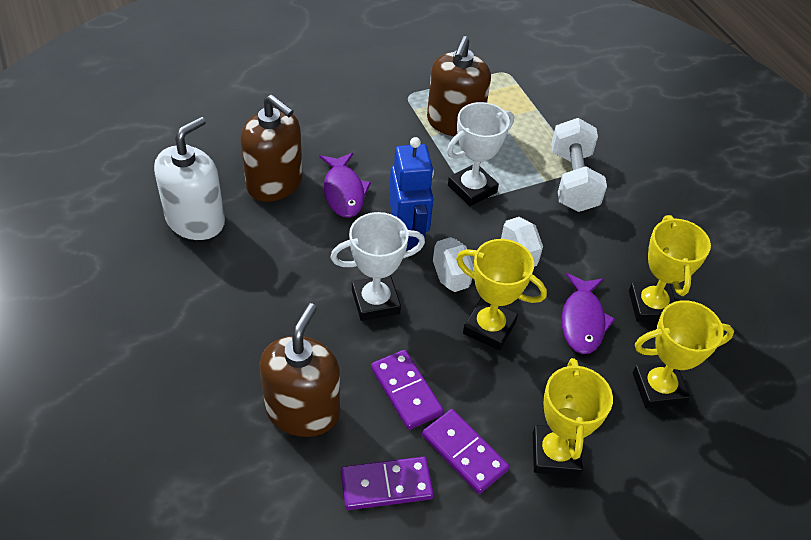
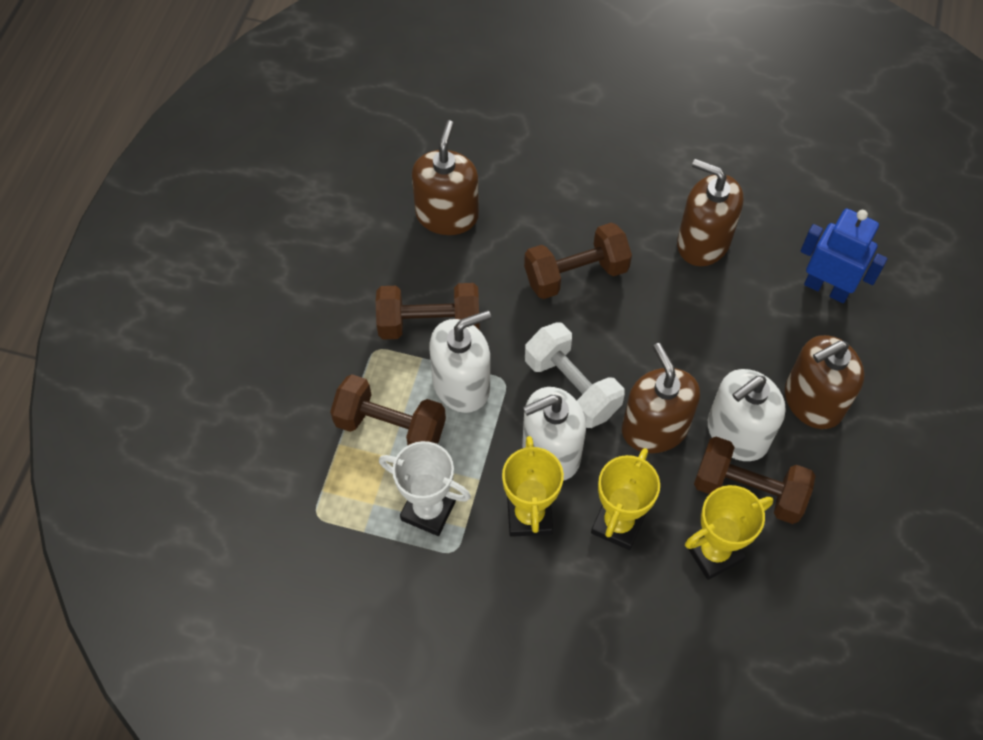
brown dumbbell: 0 -> 4
brown soap dispenser: 3 -> 4
purple domino: 3 -> 0
purple fish: 2 -> 0
white dumbbell: 2 -> 1
white soap dispenser: 1 -> 3
white trophy: 2 -> 1
yellow trophy: 4 -> 3

